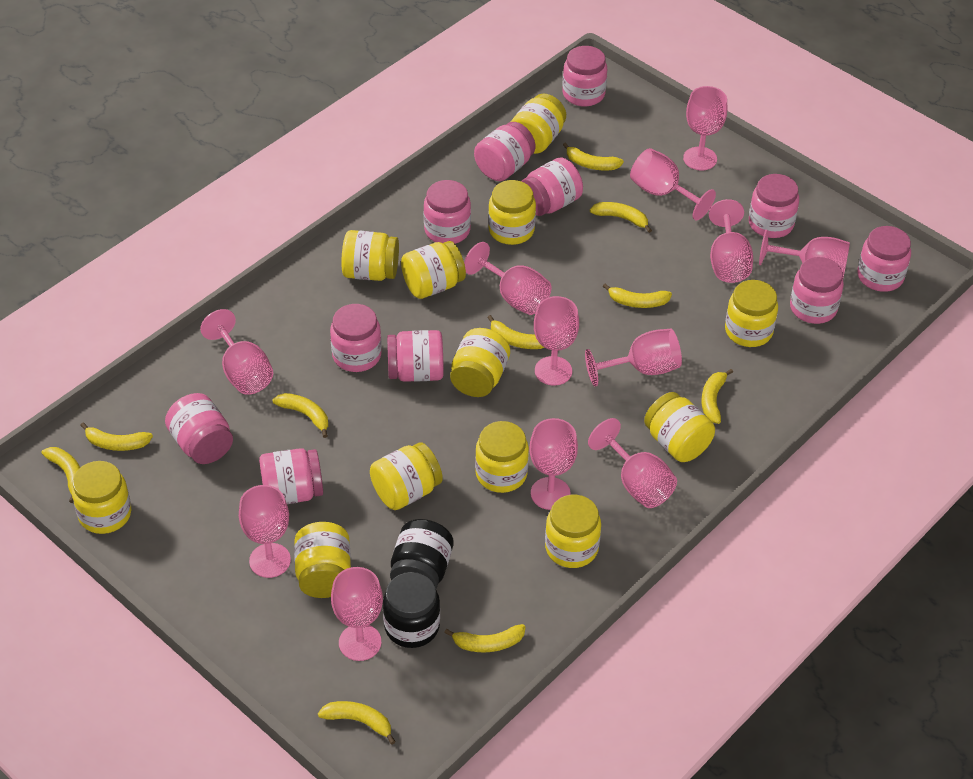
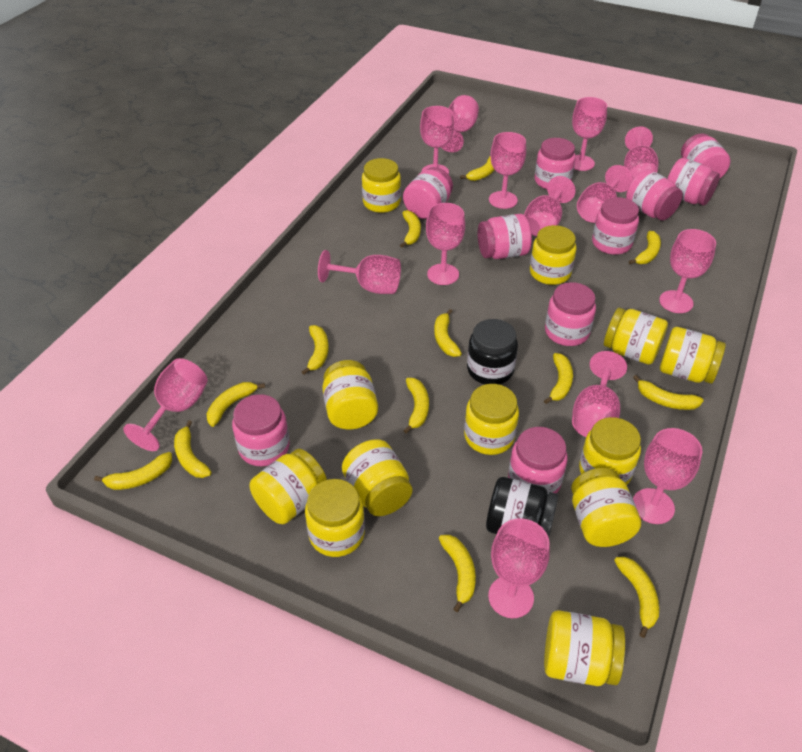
pink goblet: 12 -> 14
pink jar: 11 -> 10
yellow banana: 10 -> 13

